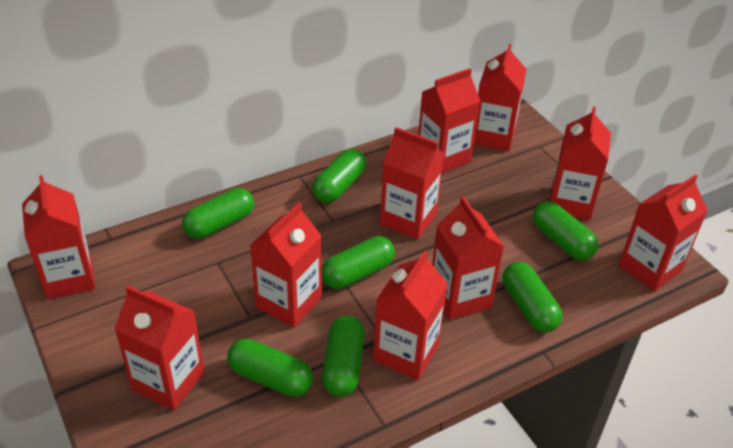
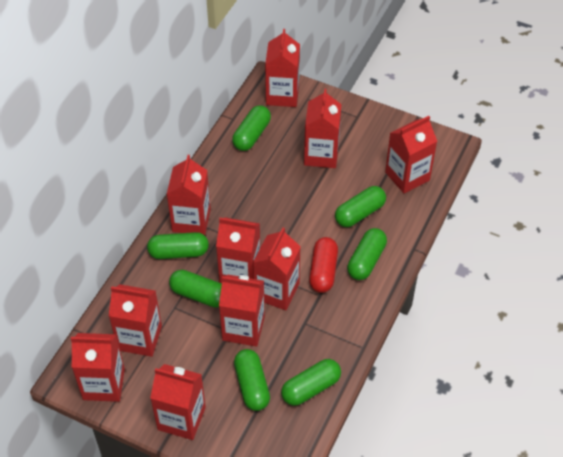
red capsule: 0 -> 1

